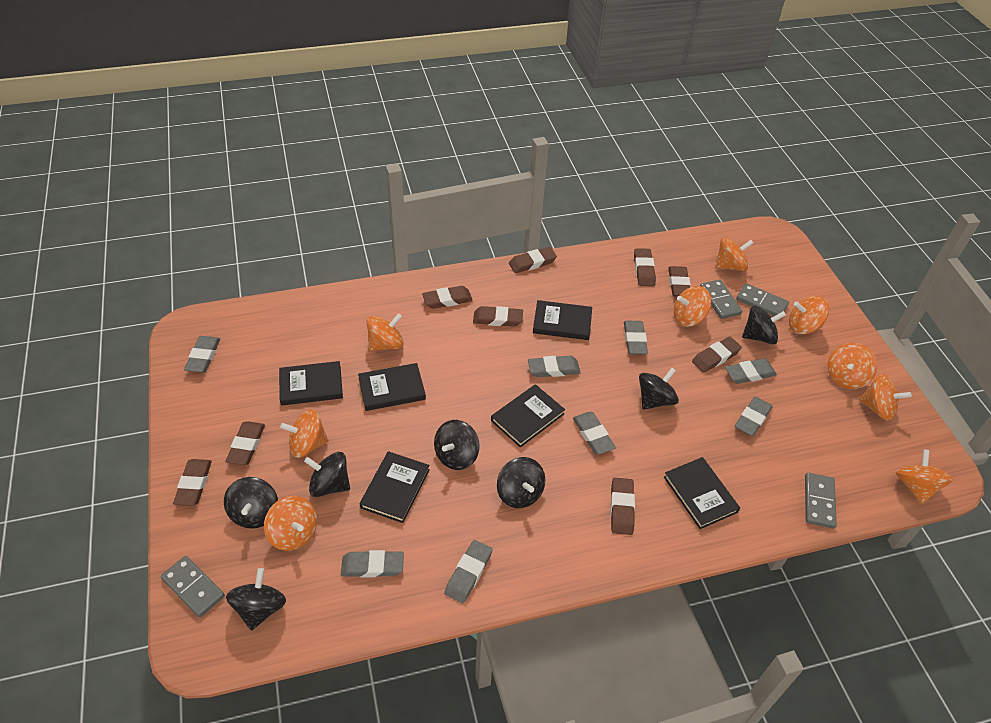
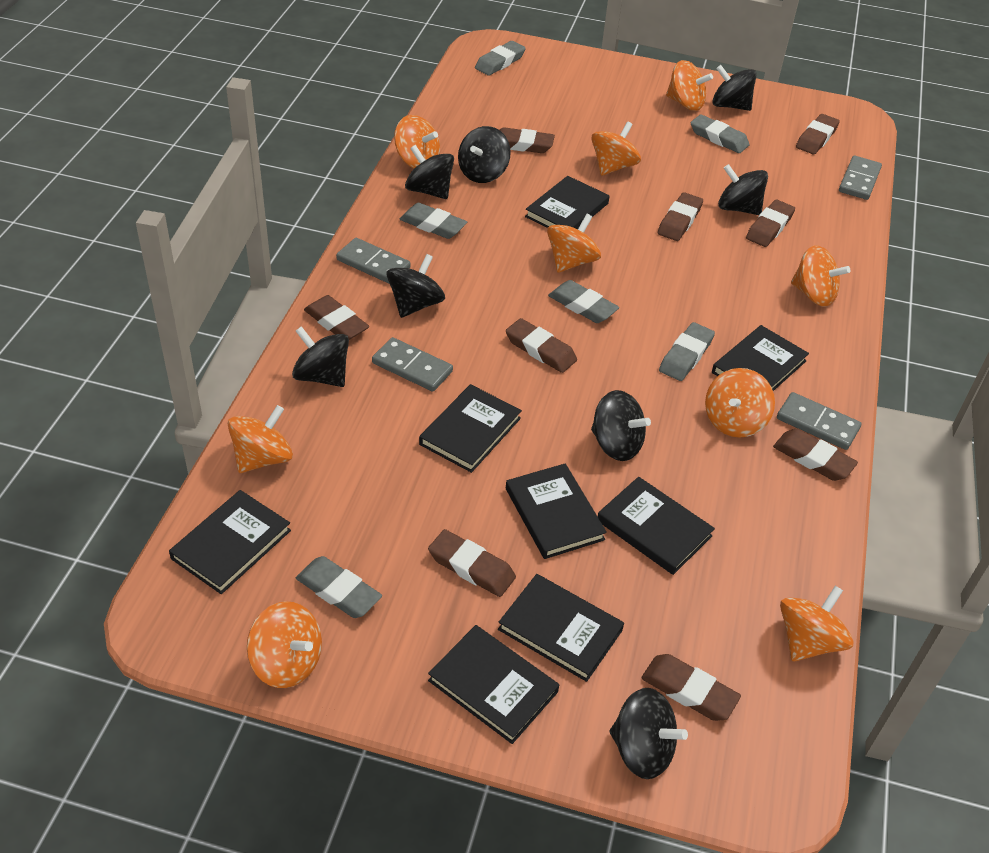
black book: 6 -> 8
black spinning top: 7 -> 8
grey eraser: 8 -> 6

